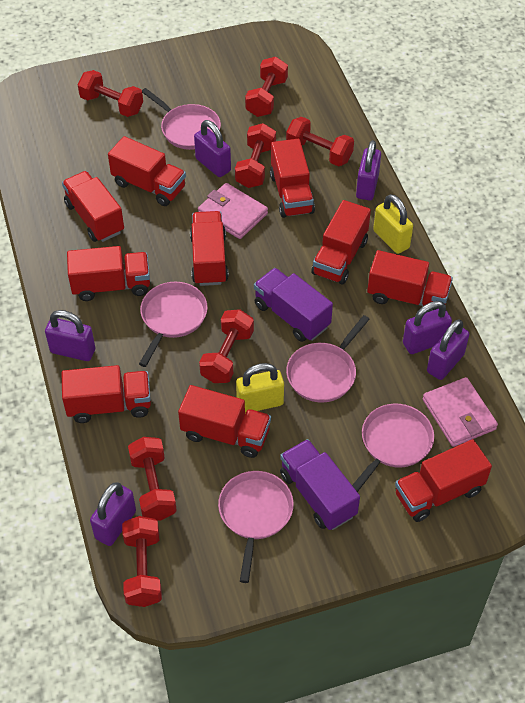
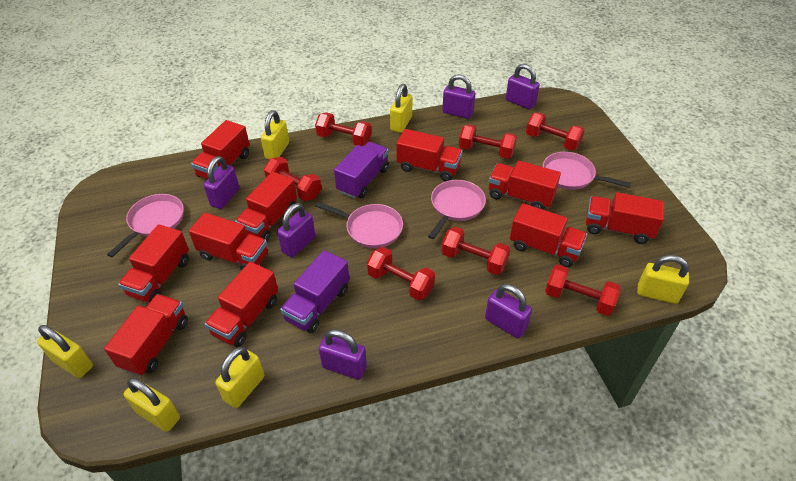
pink pan: 5 -> 4
pink wallet: 2 -> 0
yellow padlock: 2 -> 6

